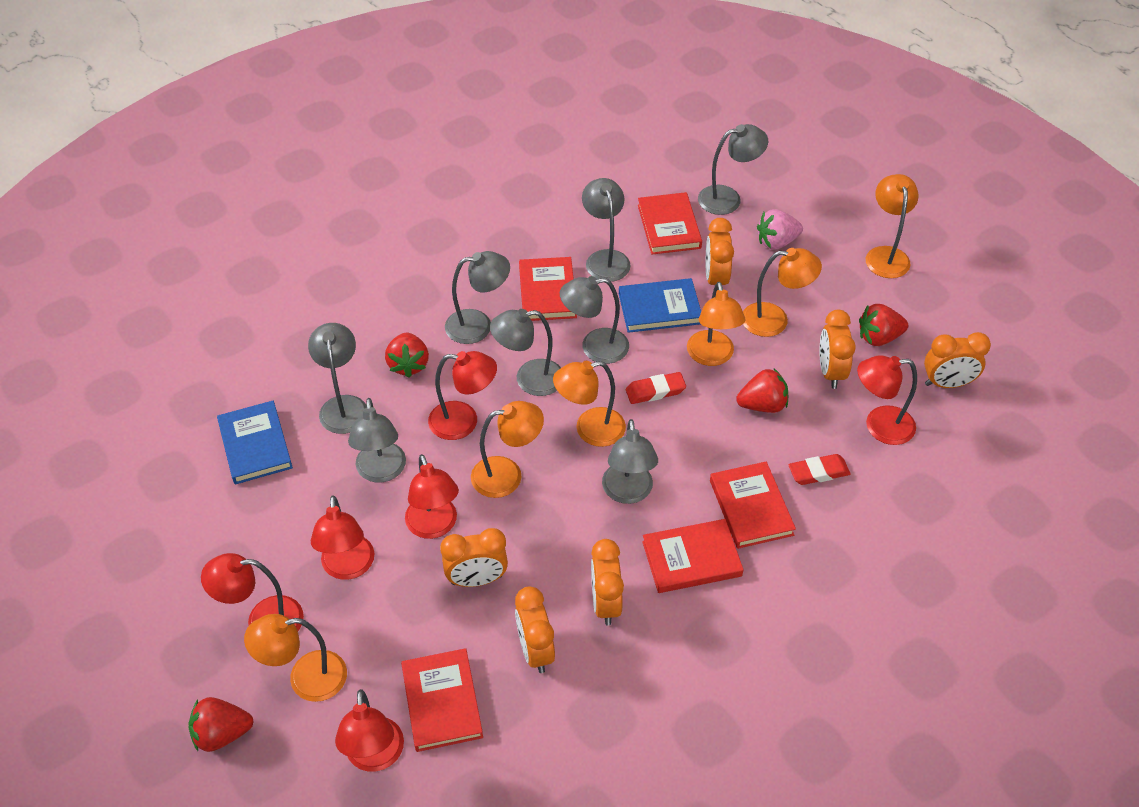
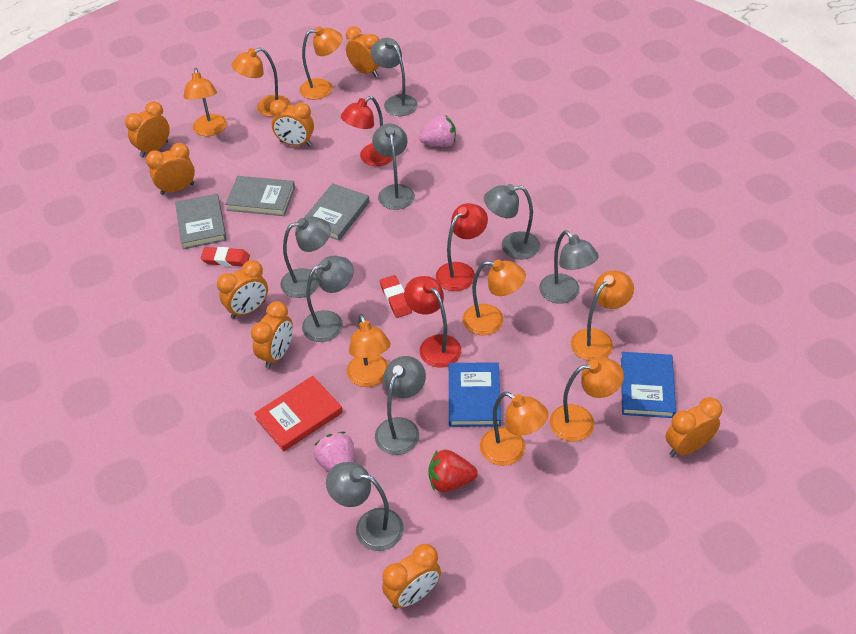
grey book: 0 -> 3
orange clock: 6 -> 8
orange lamp: 6 -> 8
pink strawberry: 1 -> 2
red book: 5 -> 1
red lamp: 6 -> 3
red strawberry: 4 -> 1

